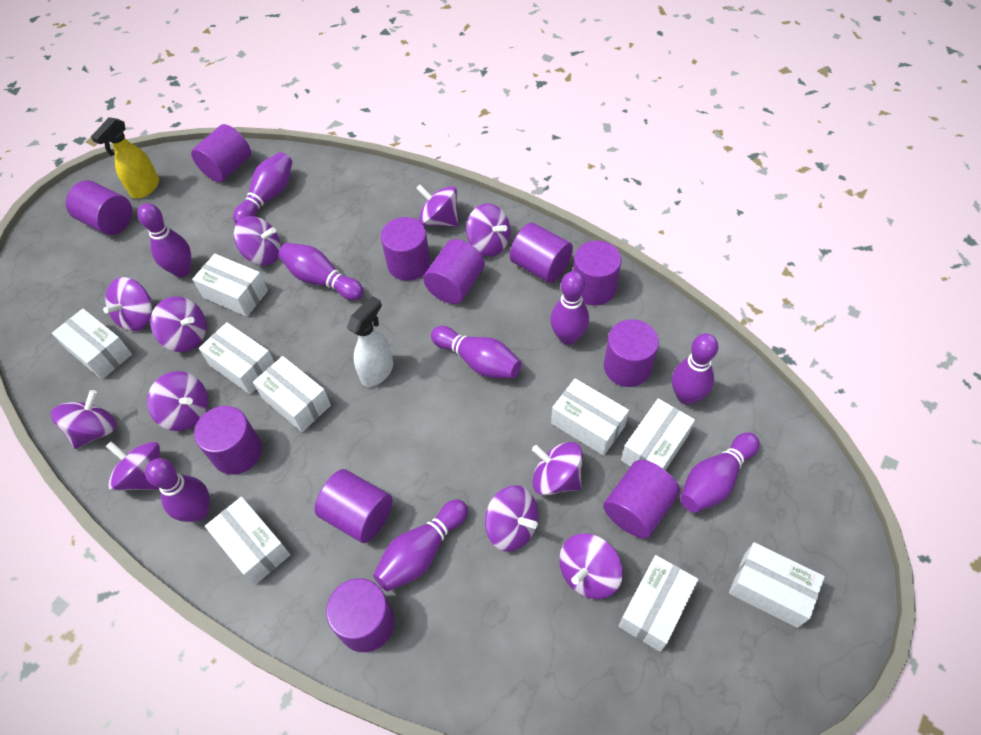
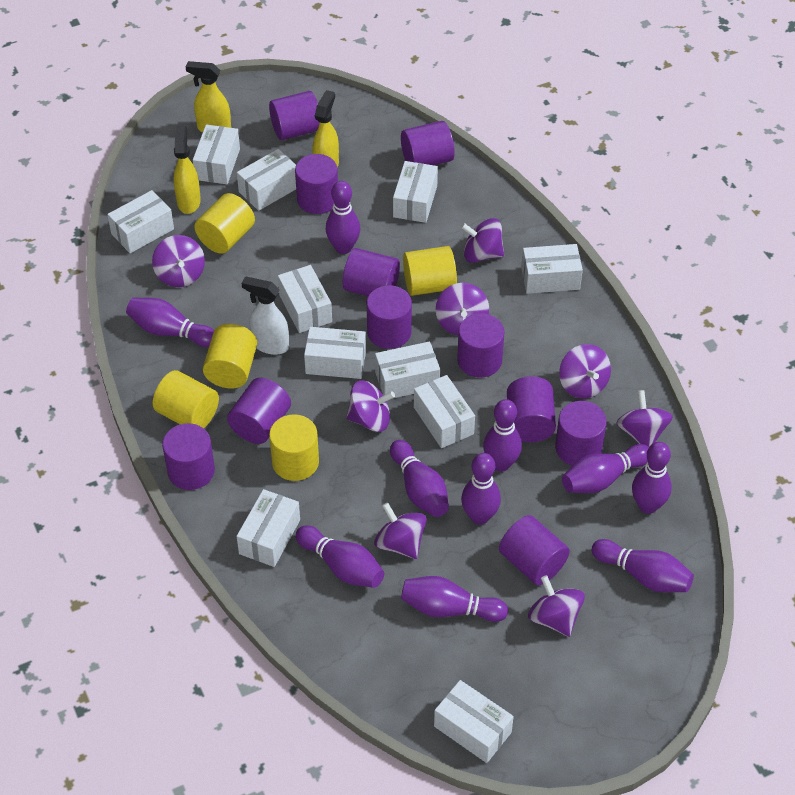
purple bowling pin: 9 -> 10
purple spinning top: 11 -> 8
white box: 9 -> 11
yellow cylinder: 0 -> 5
yellow spray bottle: 1 -> 3

